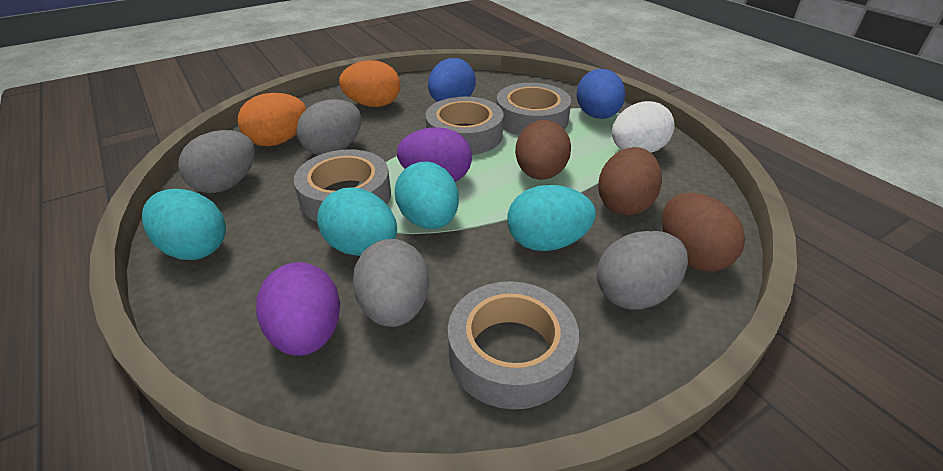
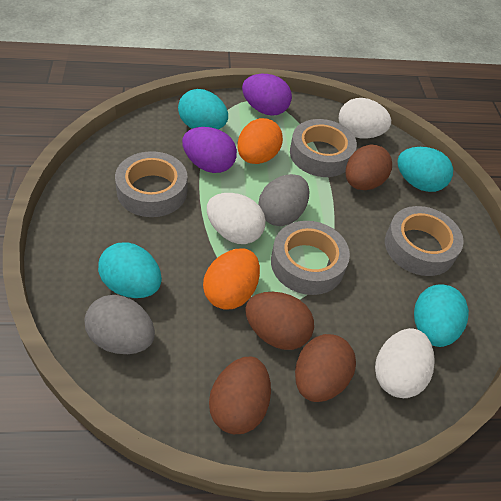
blue egg: 2 -> 0
brown egg: 3 -> 4
grey egg: 4 -> 2
white egg: 1 -> 3

